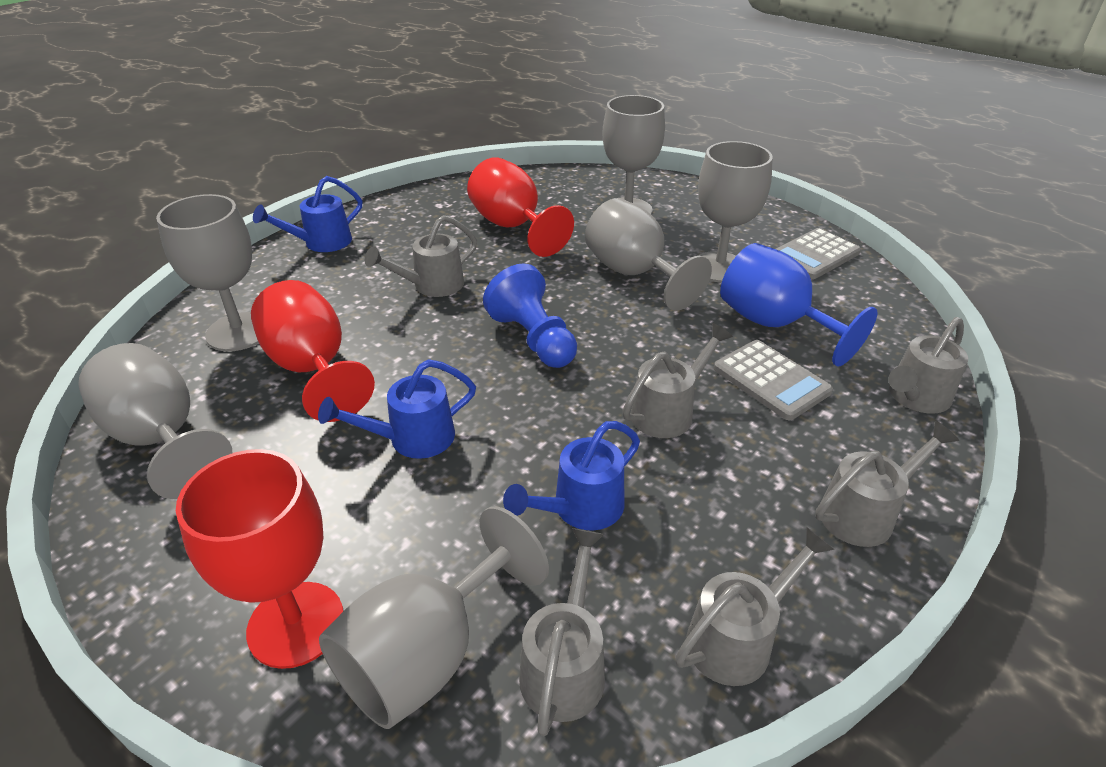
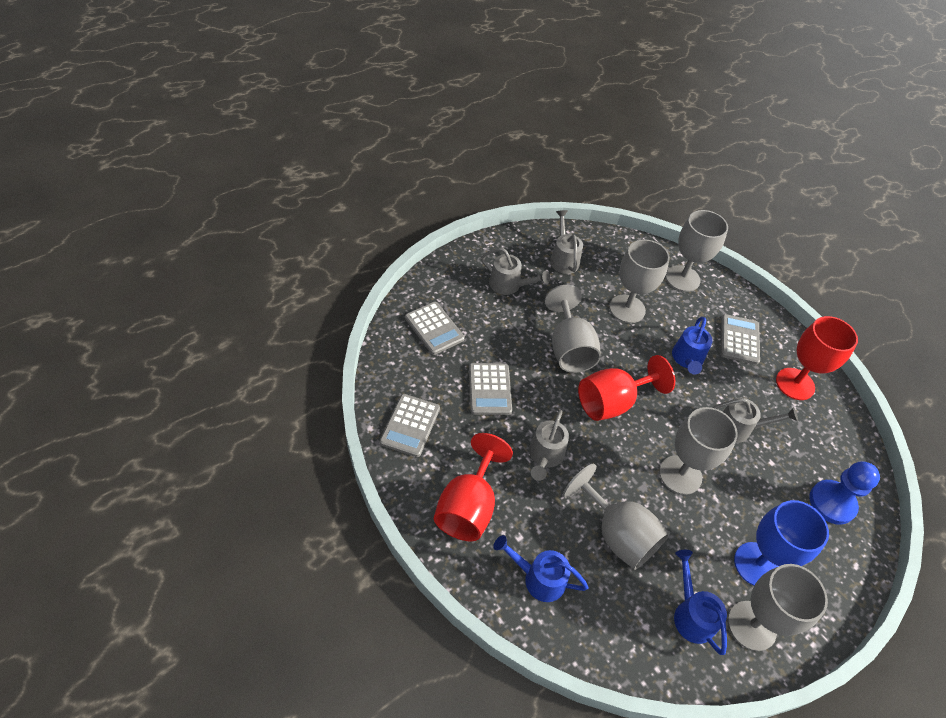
grey calculator: 2 -> 4
grey watering can: 6 -> 4

